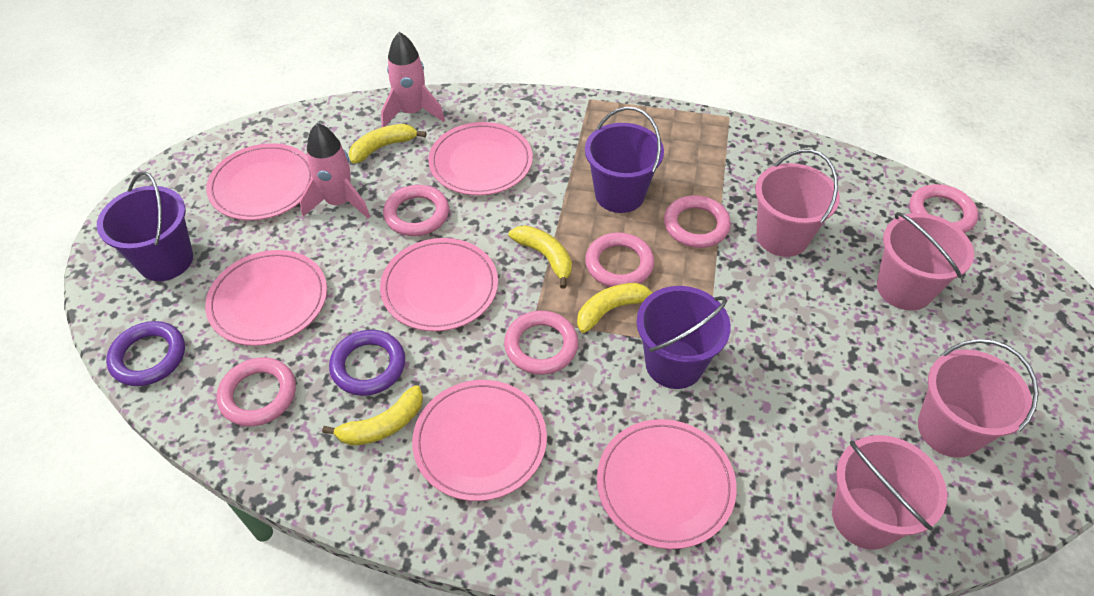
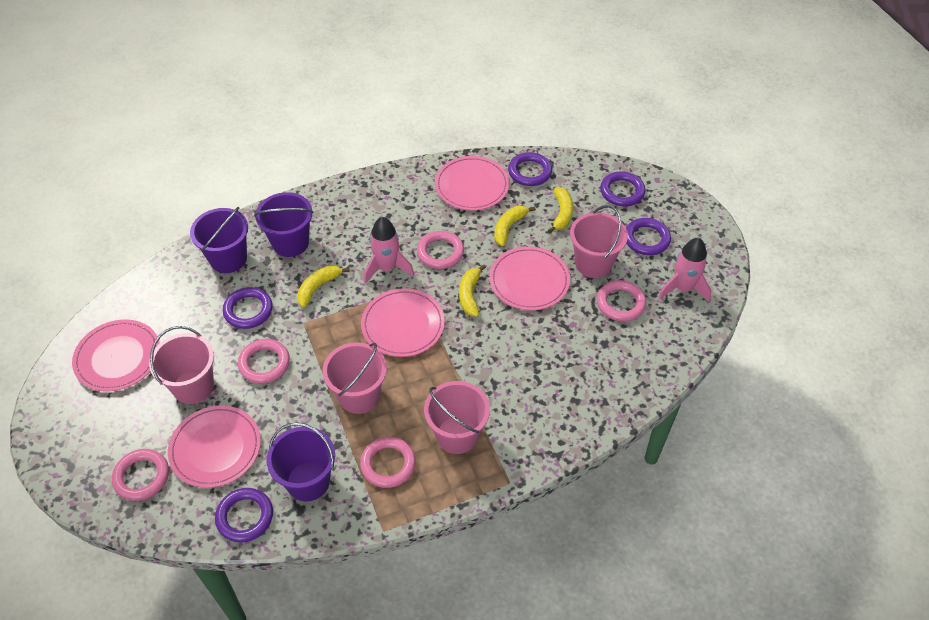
pink plate: 6 -> 5
pink ring: 6 -> 5
purple ring: 2 -> 5

